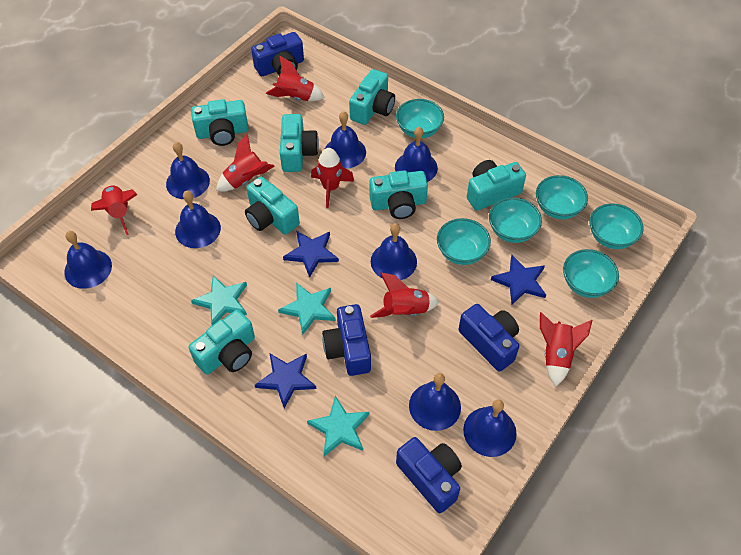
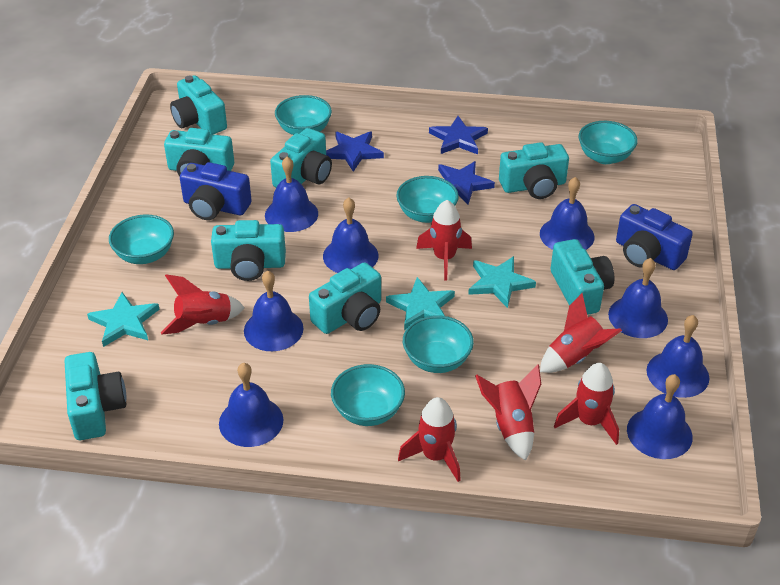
blue camera: 4 -> 2
turquoise camera: 7 -> 8

